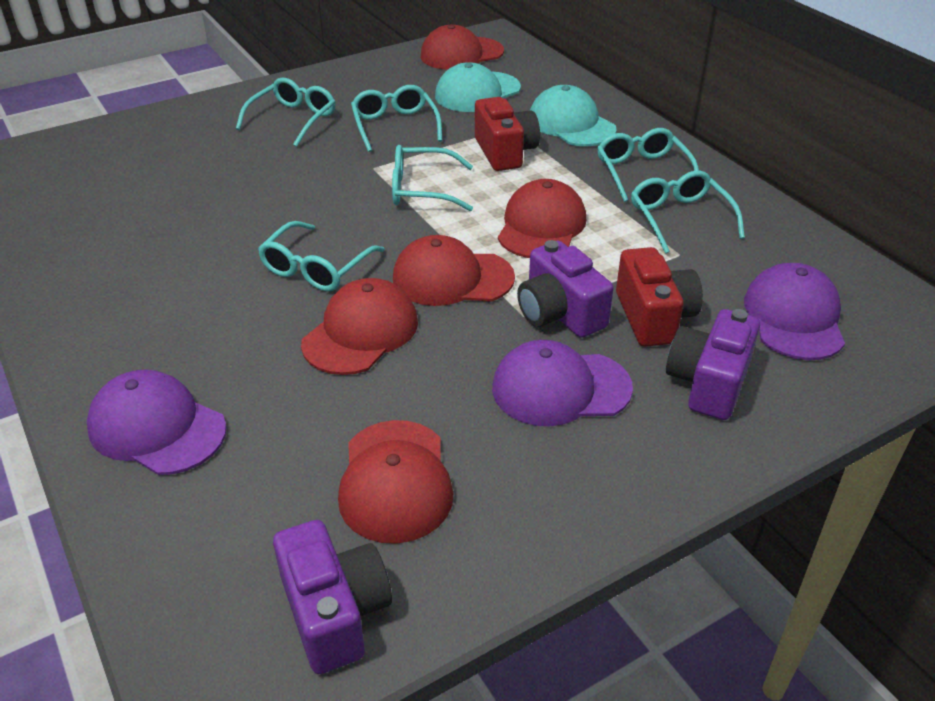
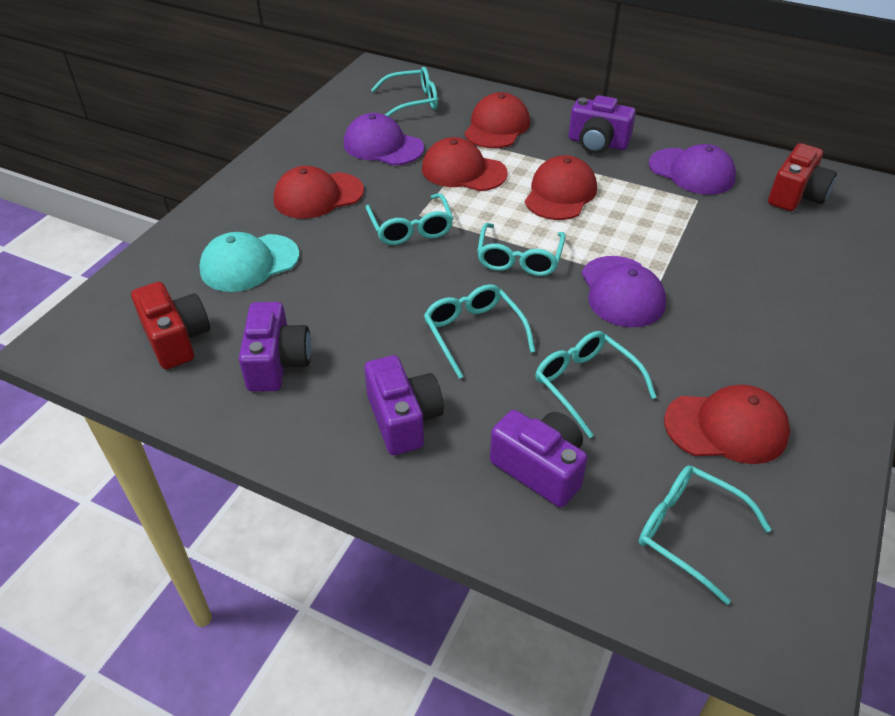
purple camera: 3 -> 4
turquoise cap: 2 -> 1

